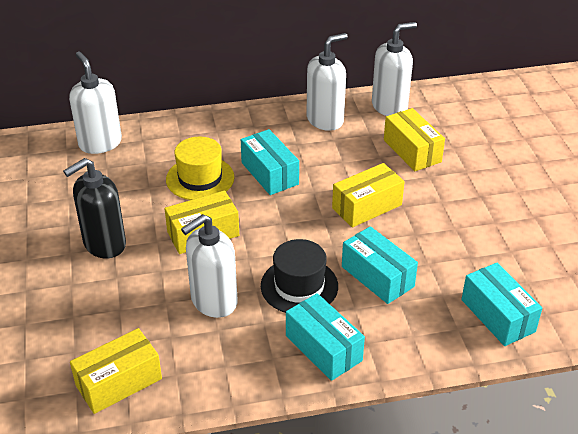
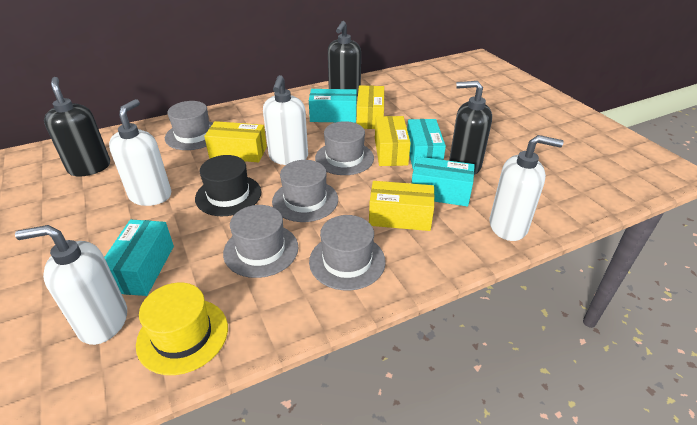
black soap dispenser: 1 -> 3
grey hat: 0 -> 5

